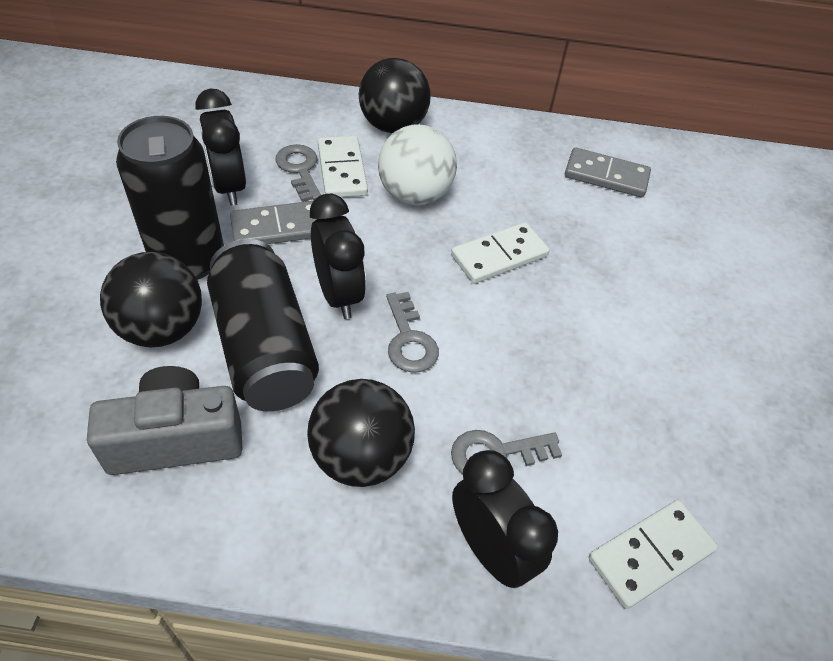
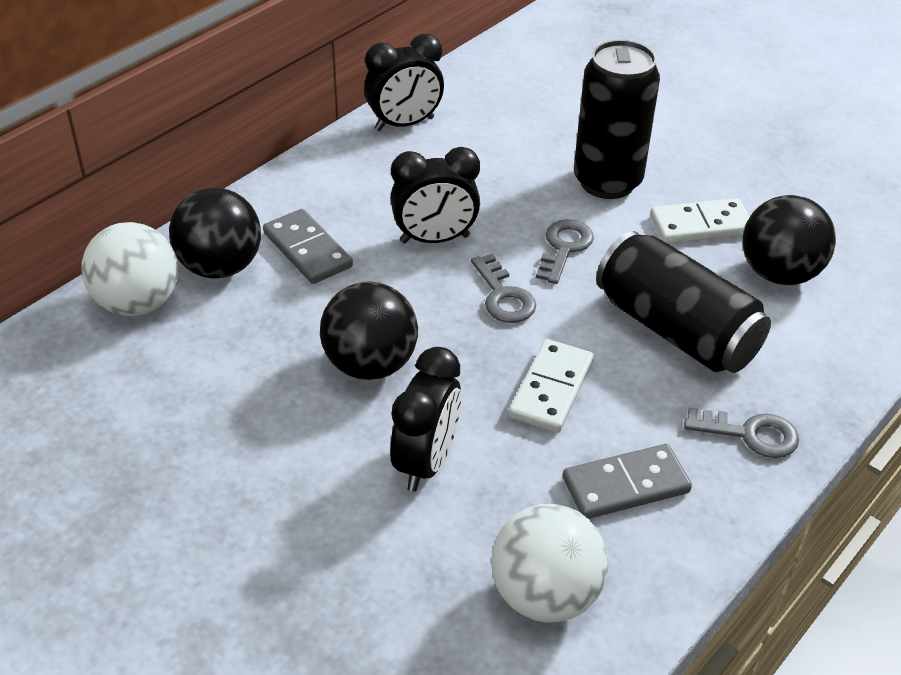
grey camera: 1 -> 0
white ball: 1 -> 2
white domino: 3 -> 2

